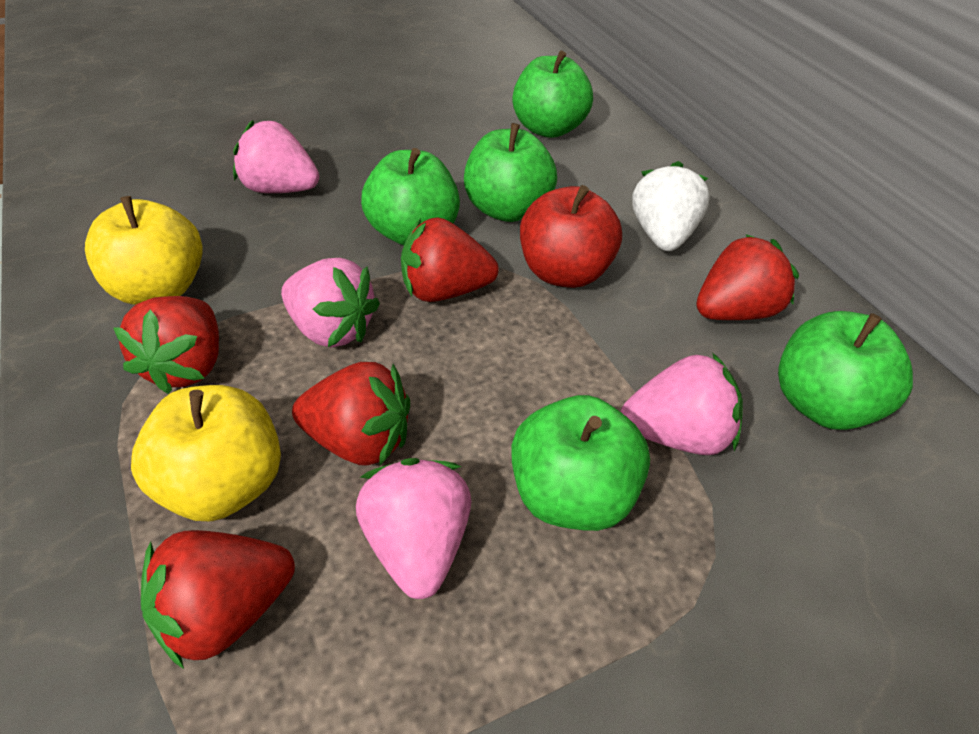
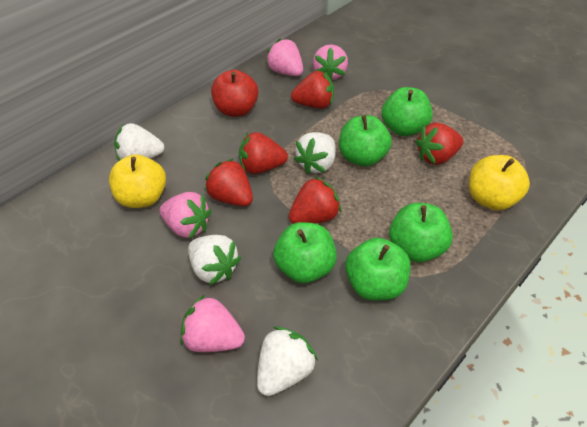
white strawberry: 1 -> 4

